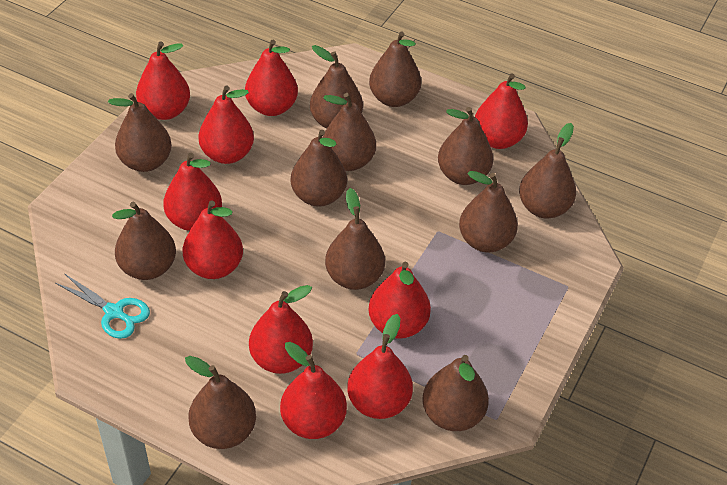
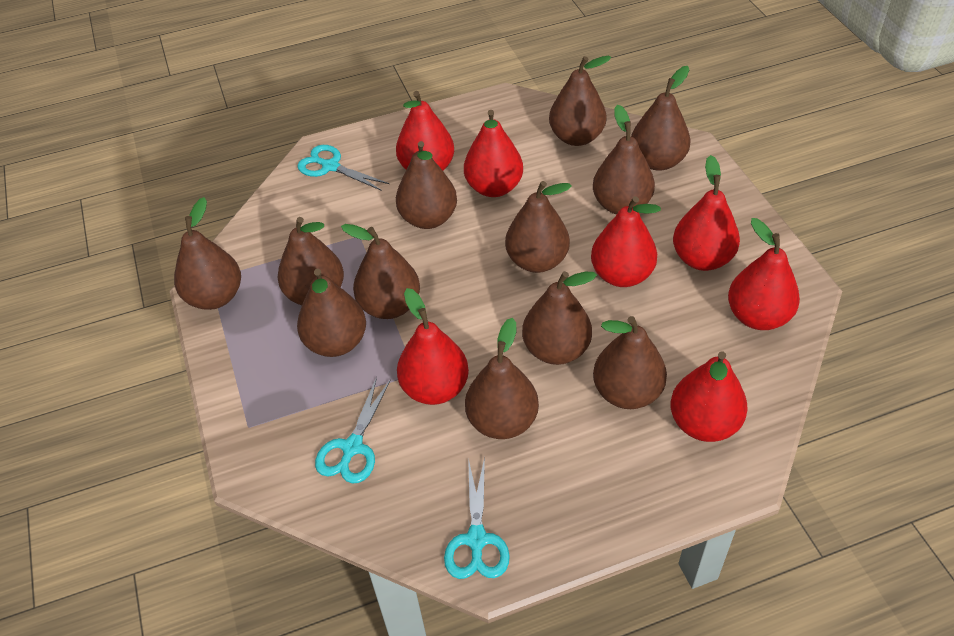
red pear: 10 -> 7
turquoise scissors: 1 -> 3

